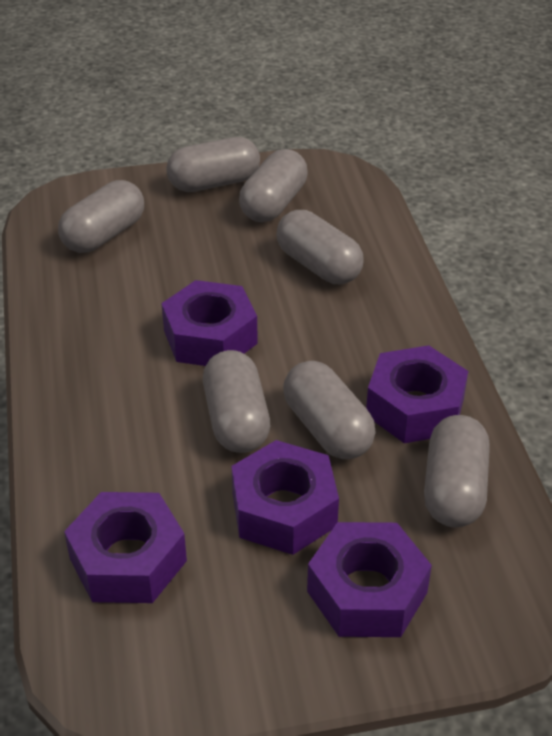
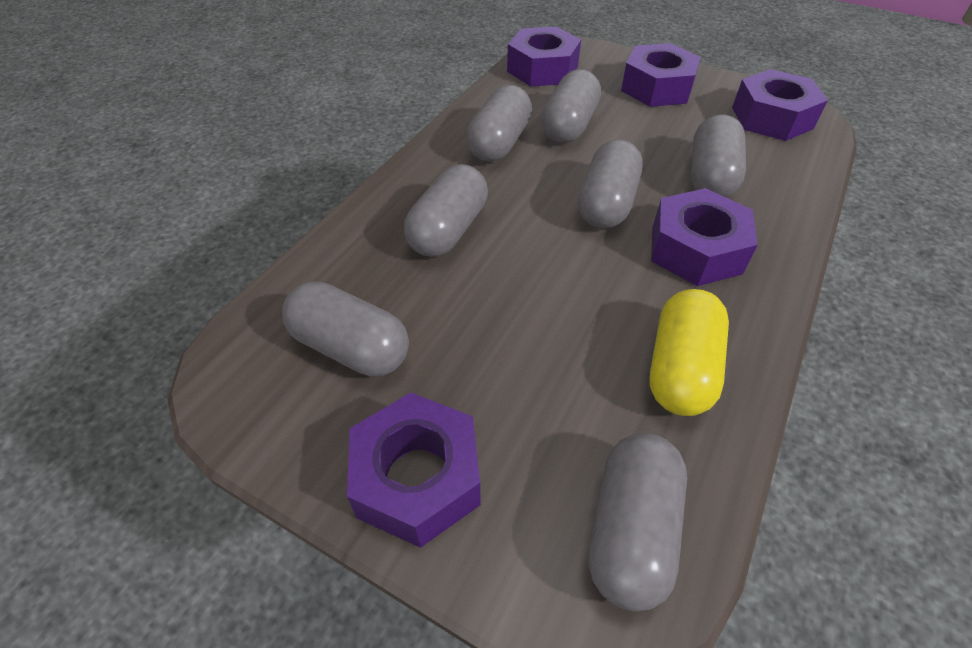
yellow capsule: 0 -> 1

